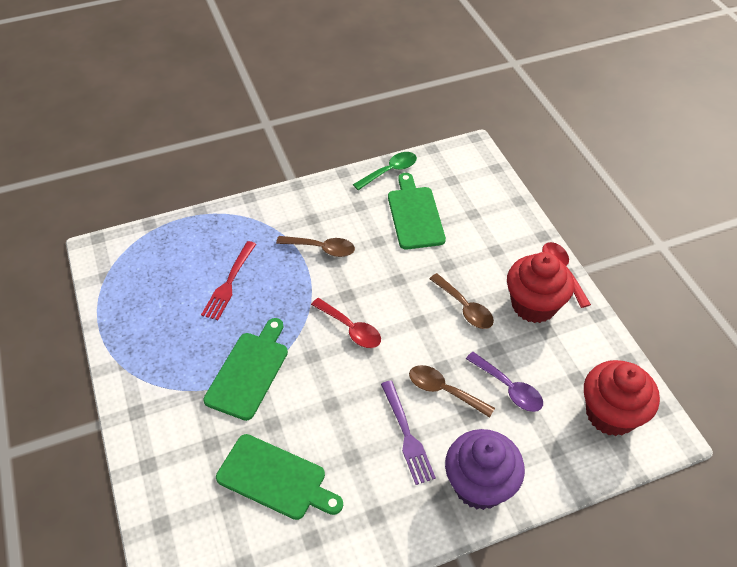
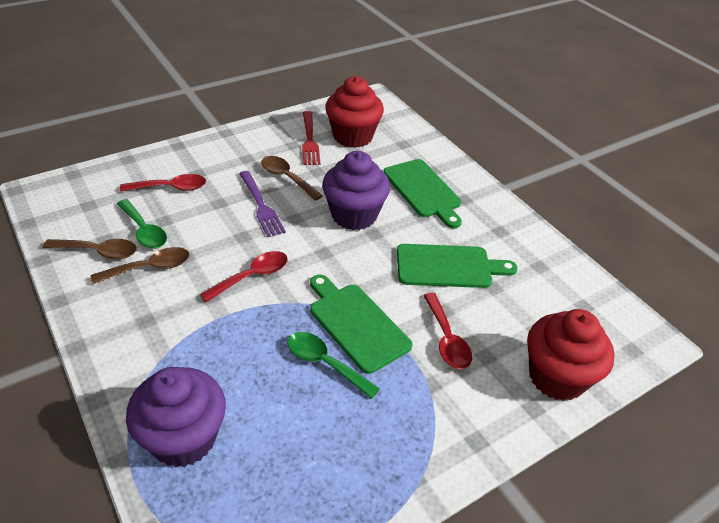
green spoon: 1 -> 2
purple cupcake: 1 -> 2
purple spoon: 1 -> 0
red spoon: 2 -> 3

